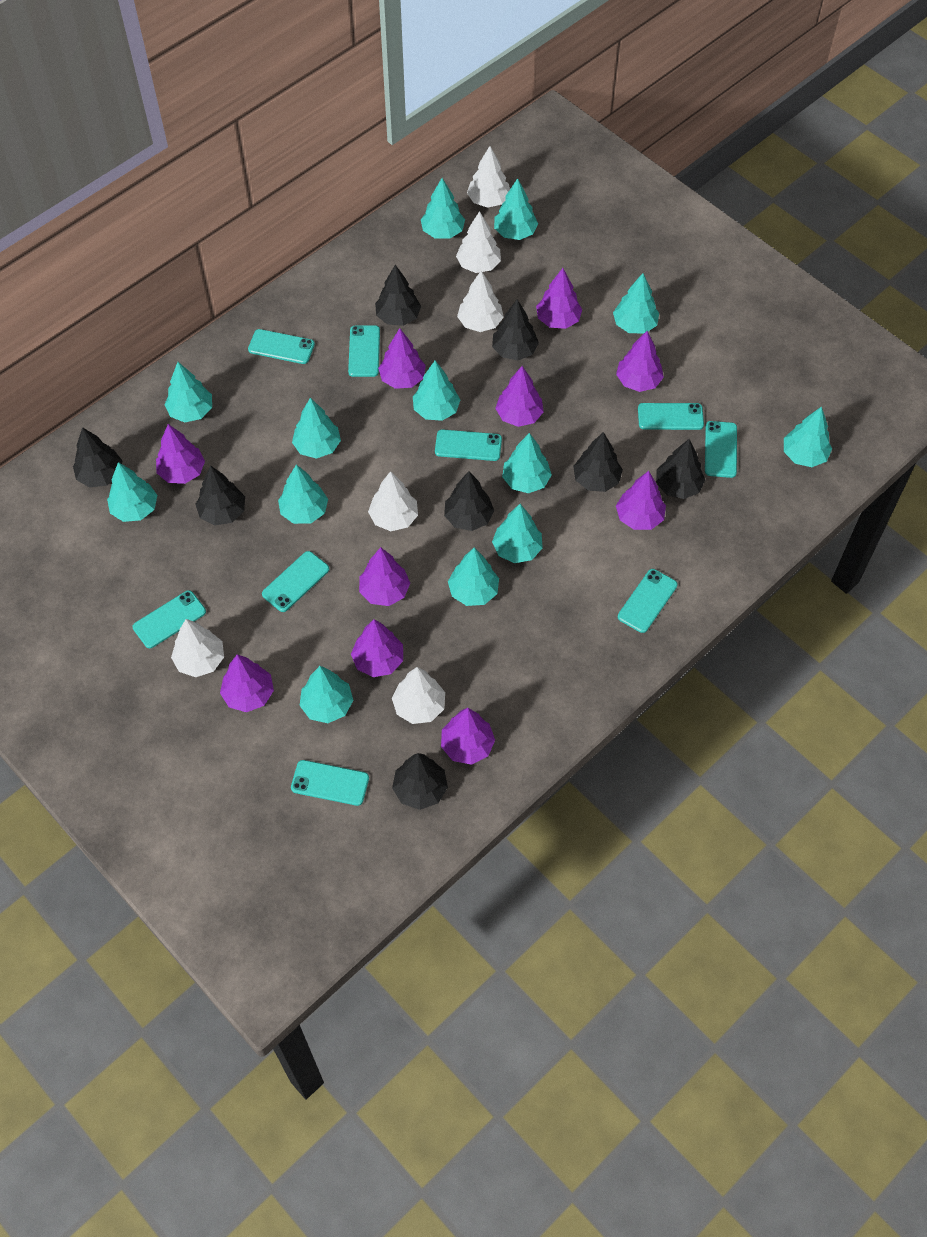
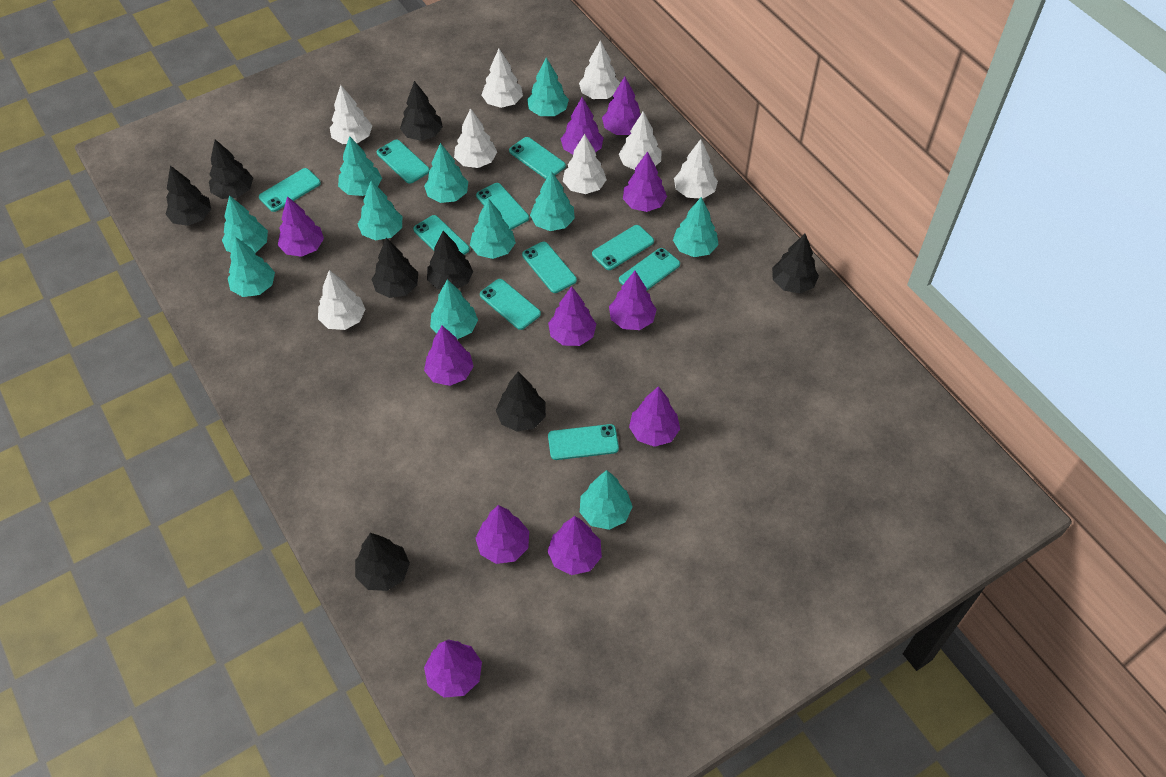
purple tree: 10 -> 11
turquoise phone: 9 -> 10
turquoise tree: 13 -> 11
white tree: 6 -> 8

